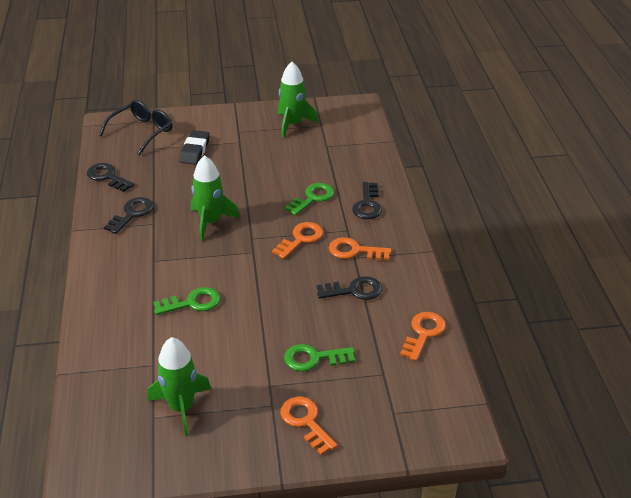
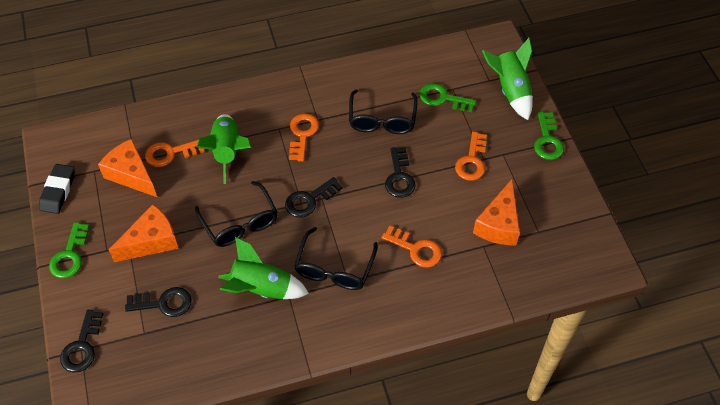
black glasses: 1 -> 3
orange cheese: 0 -> 3

